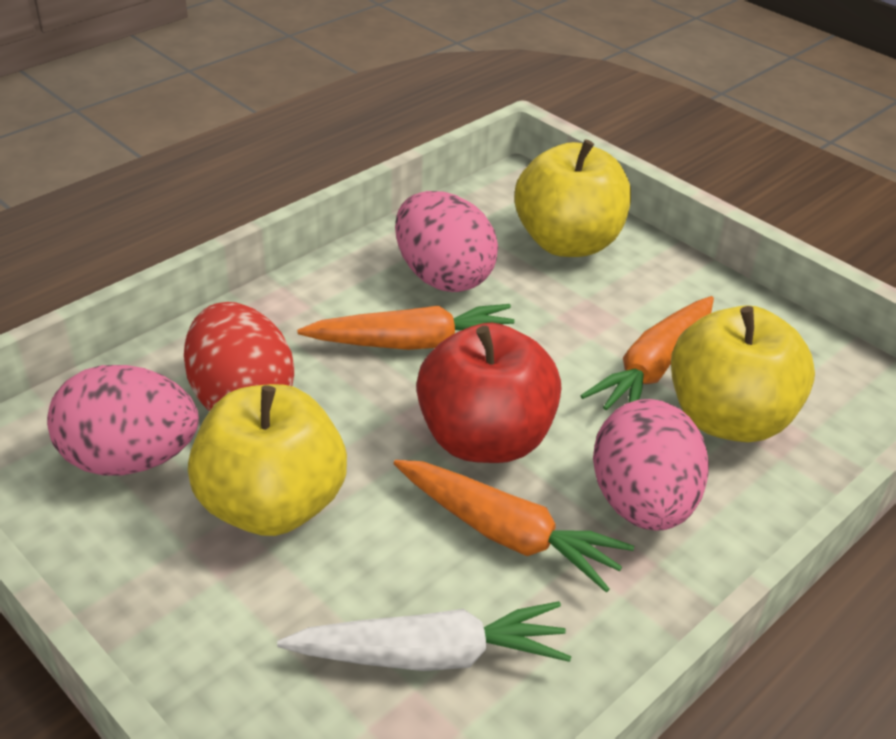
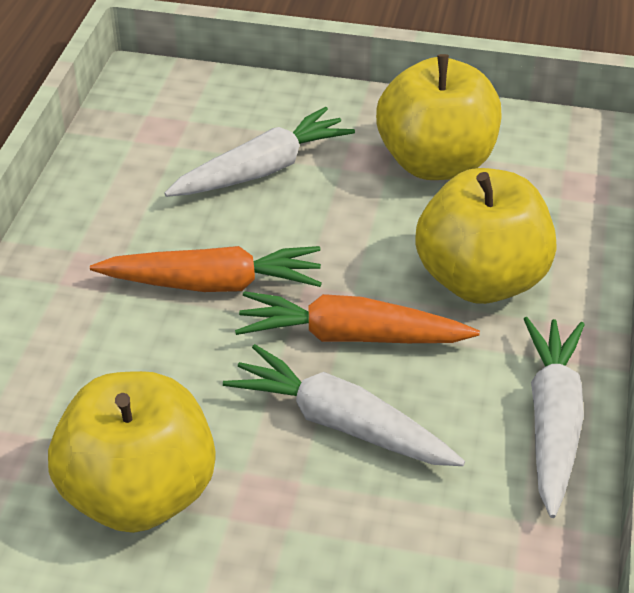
orange carrot: 3 -> 2
pink egg: 3 -> 0
red apple: 1 -> 0
red egg: 1 -> 0
white carrot: 1 -> 3

